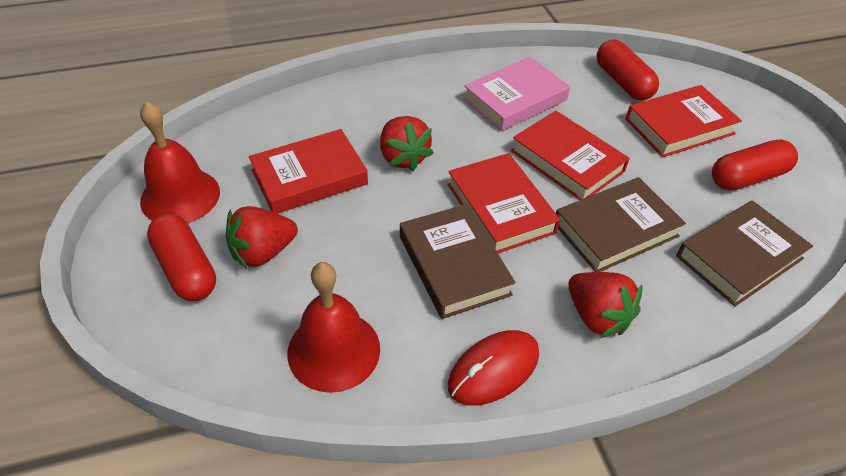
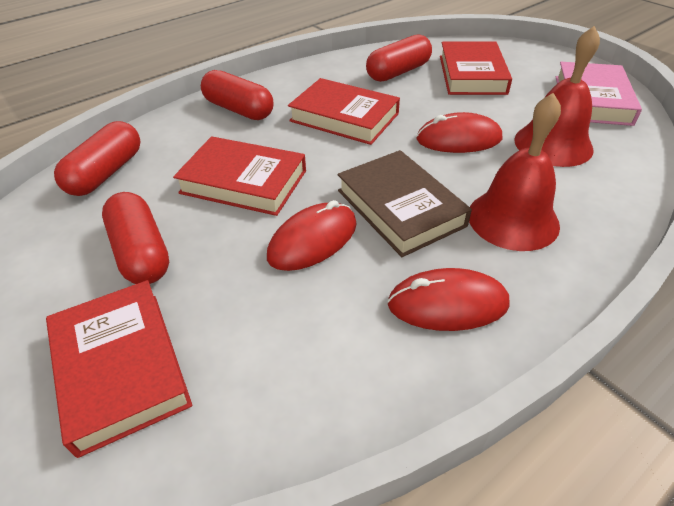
brown book: 3 -> 1
red capsule: 3 -> 4
red mouse: 1 -> 3
red strawberry: 3 -> 0

